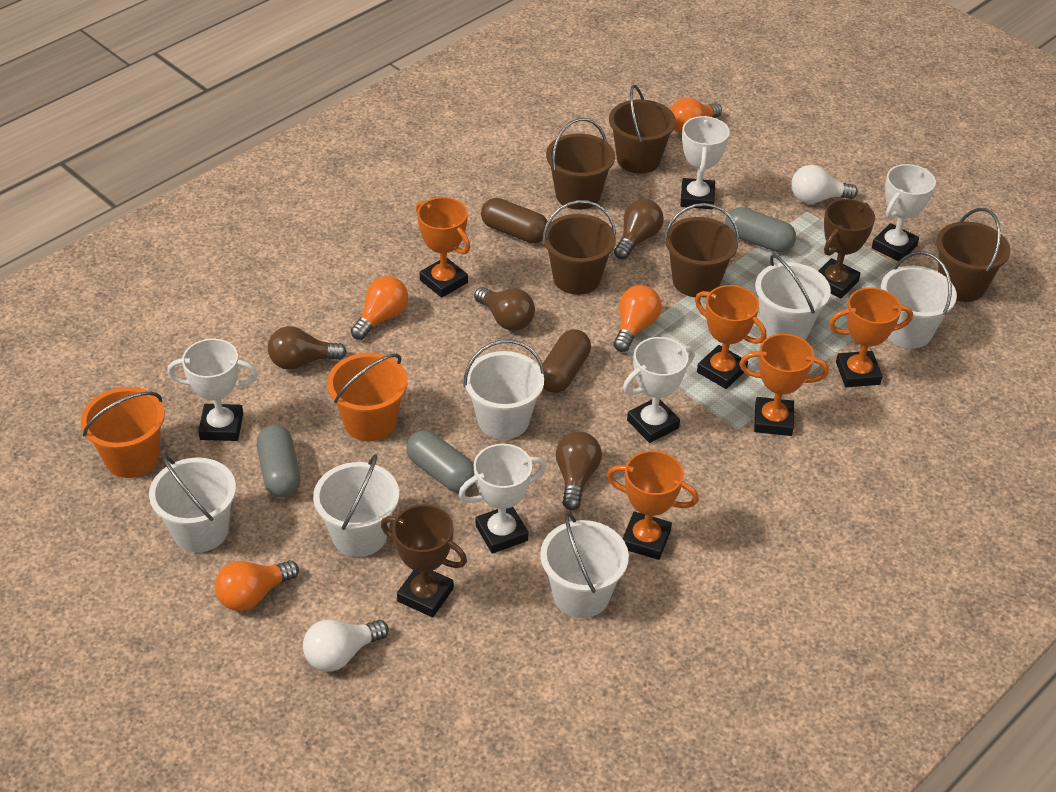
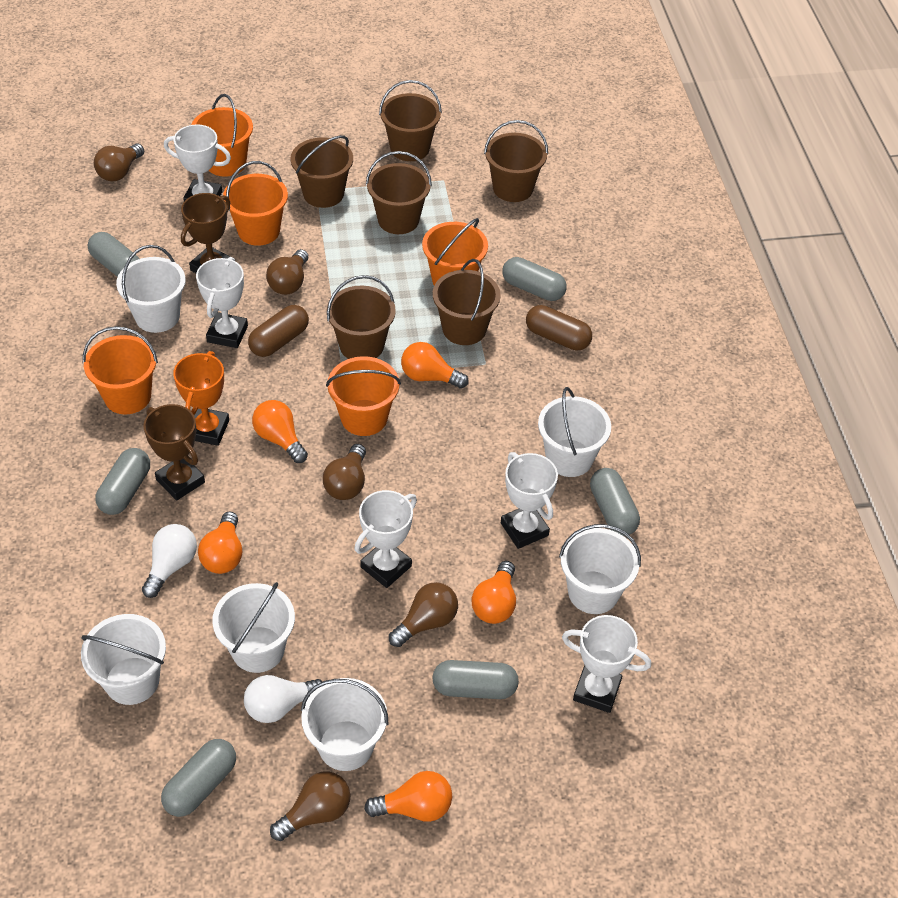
brown bucket: 5 -> 6
brown light bulb: 4 -> 5
grey capsule: 3 -> 6
orange bucket: 2 -> 5
orange light bulb: 4 -> 5
orange trophy: 5 -> 1

